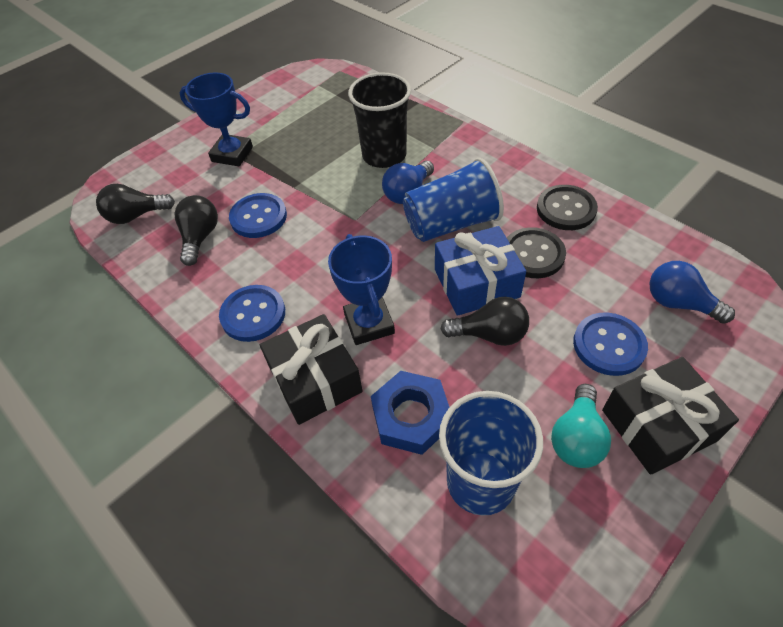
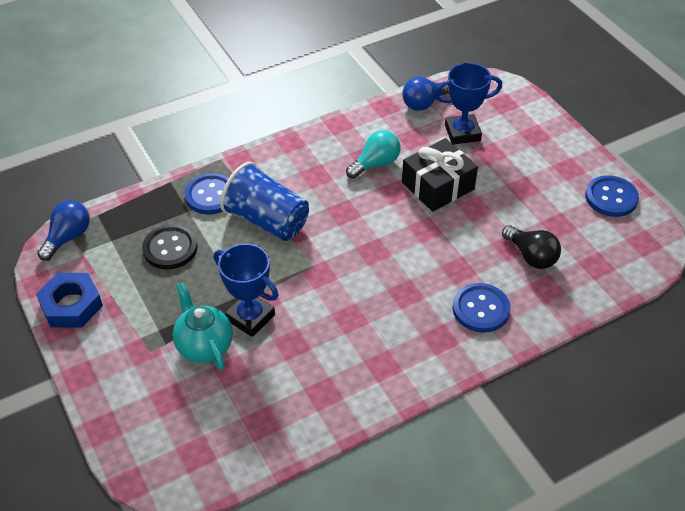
black button: 2 -> 1
black cup: 1 -> 0
black gift: 2 -> 1
black light bulb: 3 -> 1
blue cup: 2 -> 1
blue gift: 1 -> 0
turquoise teapot: 0 -> 1

